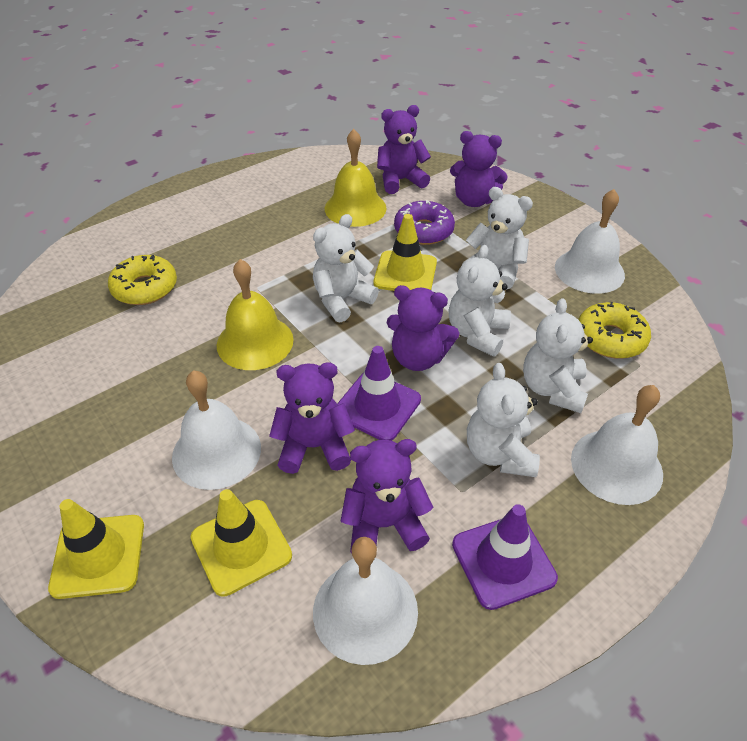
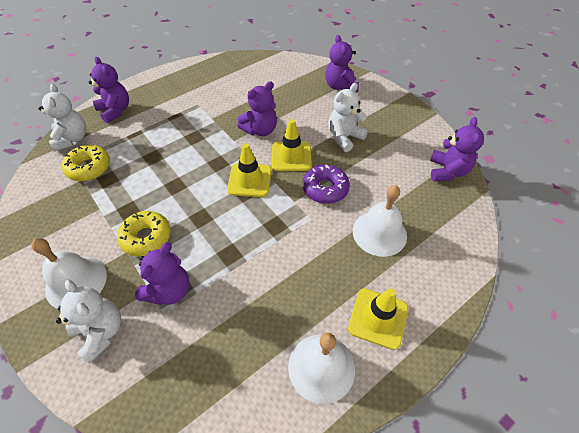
purple traffic cone: 2 -> 0
white bell: 4 -> 3
white teddy bear: 5 -> 3
yellow bell: 2 -> 0

